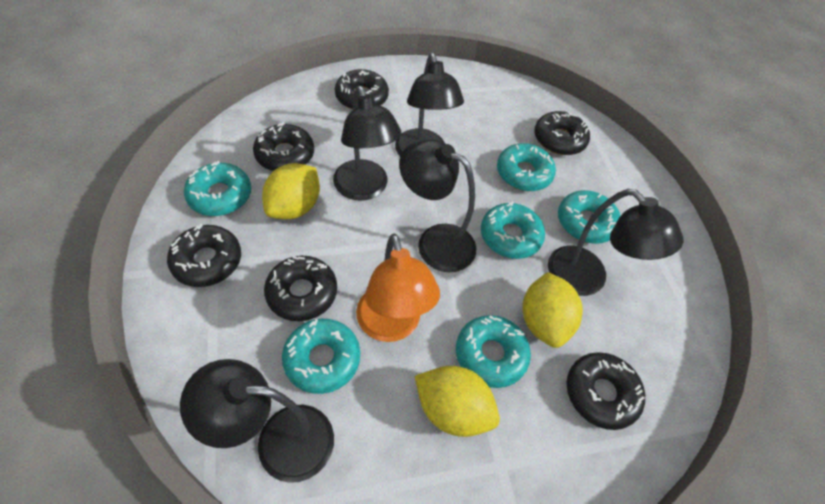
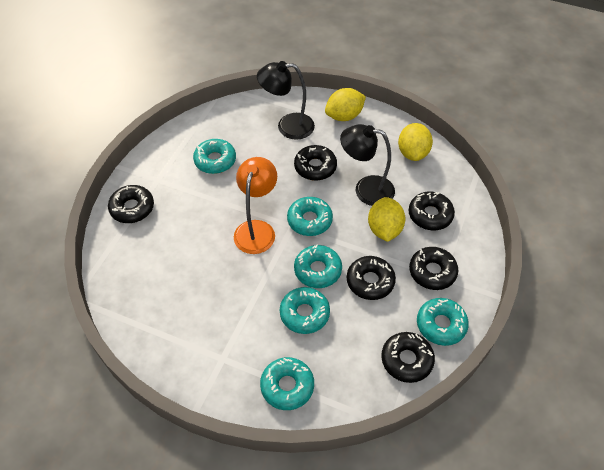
black lamp: 5 -> 2

